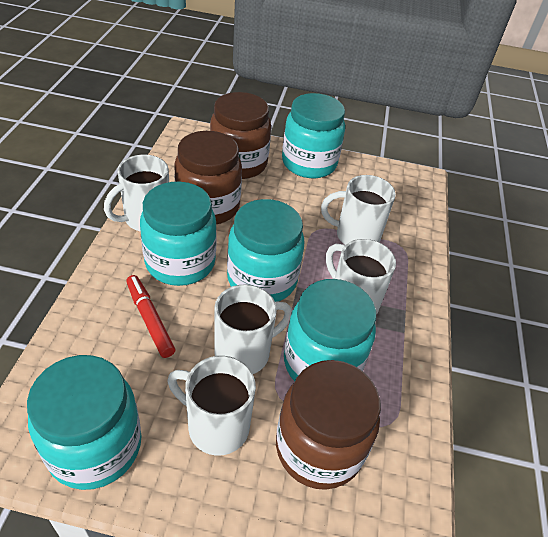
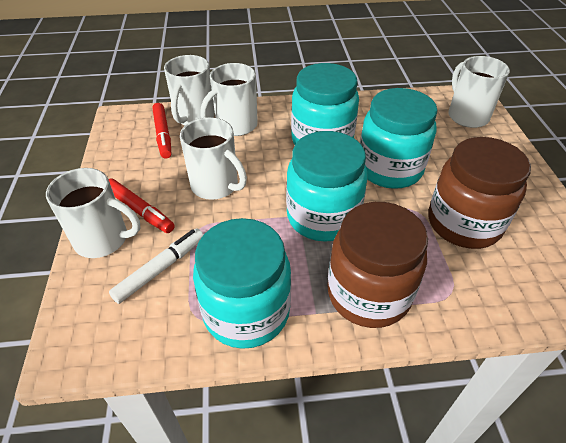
brown jar: 3 -> 2
red marker: 1 -> 2
turquoise jar: 5 -> 4
white marker: 0 -> 1

